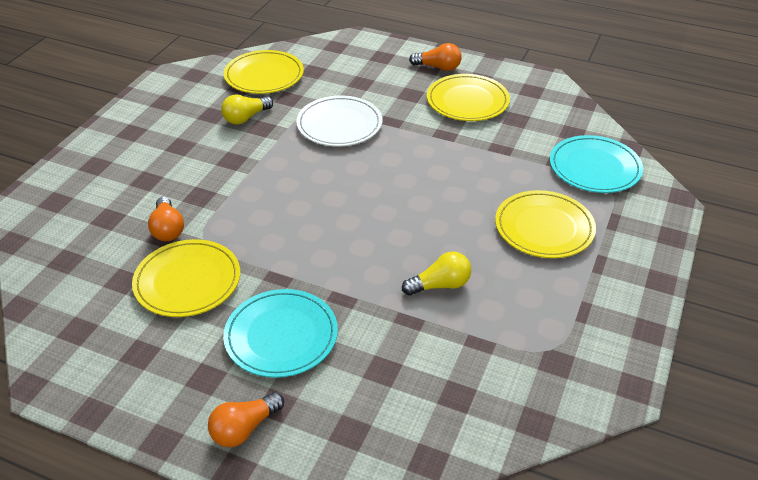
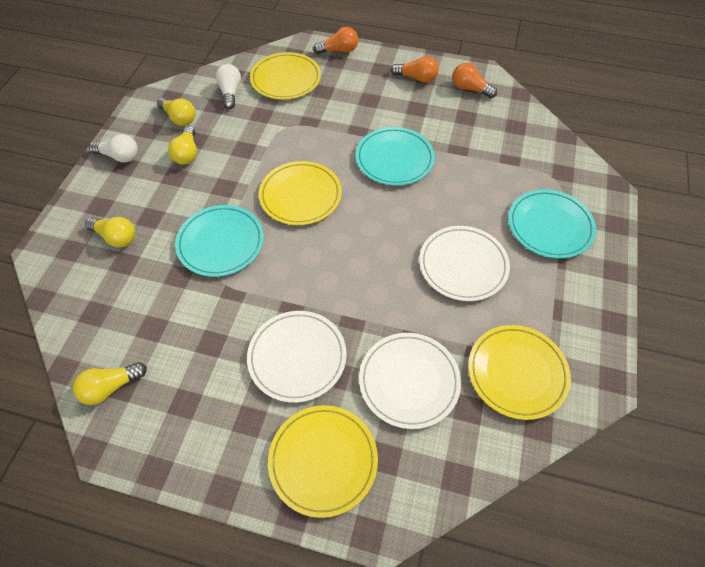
turquoise plate: 2 -> 3
white light bulb: 0 -> 2
white plate: 1 -> 3
yellow light bulb: 2 -> 4

